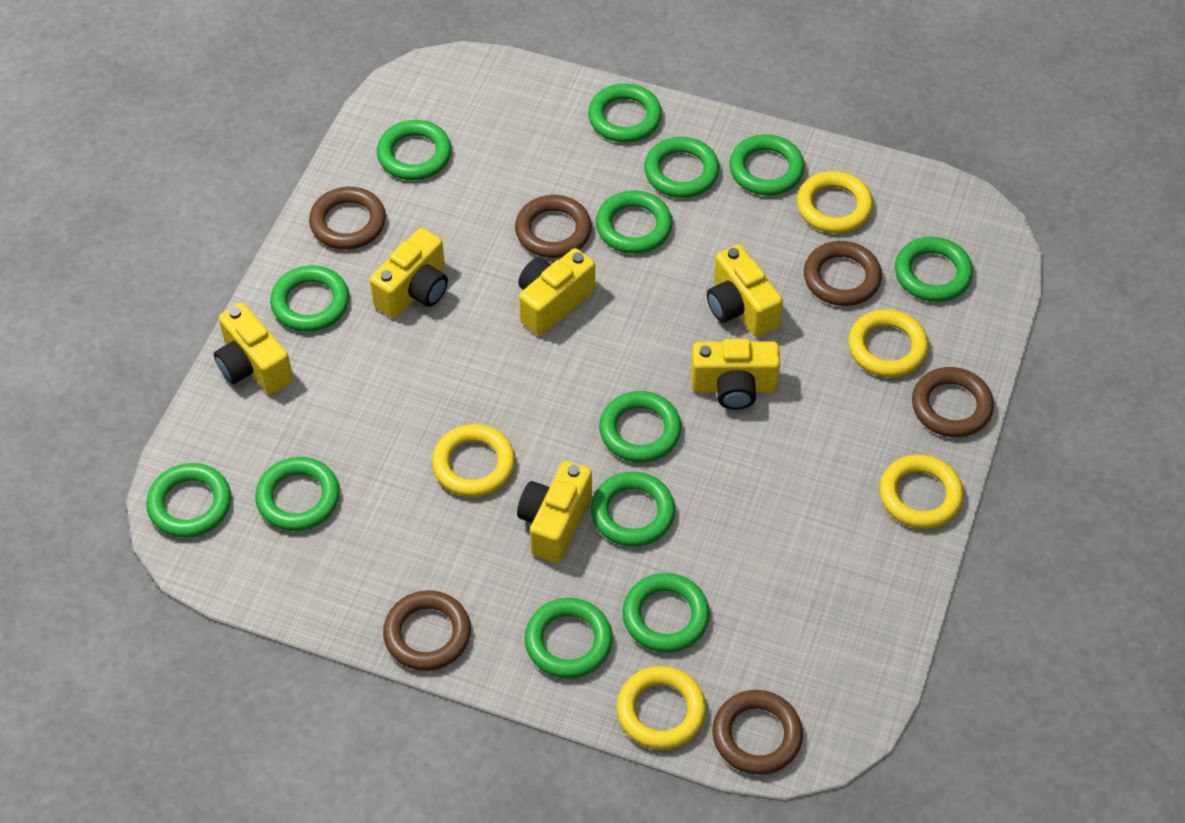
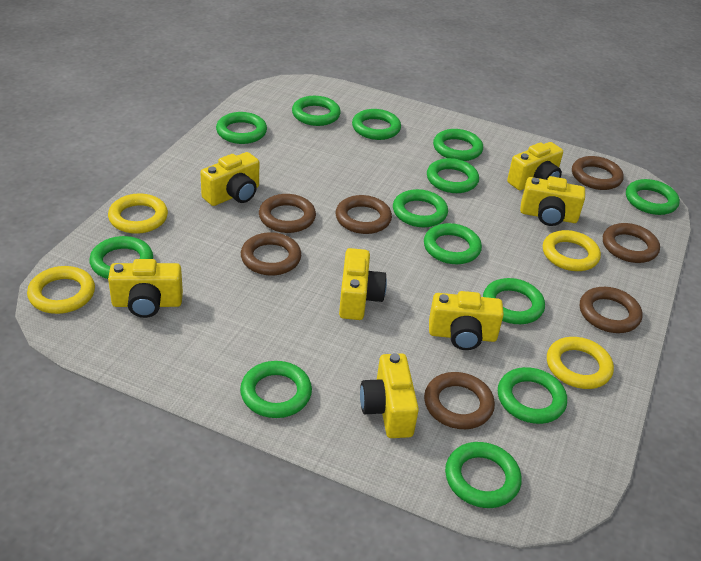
brown ring: 6 -> 7
yellow camera: 6 -> 7
yellow ring: 5 -> 4

